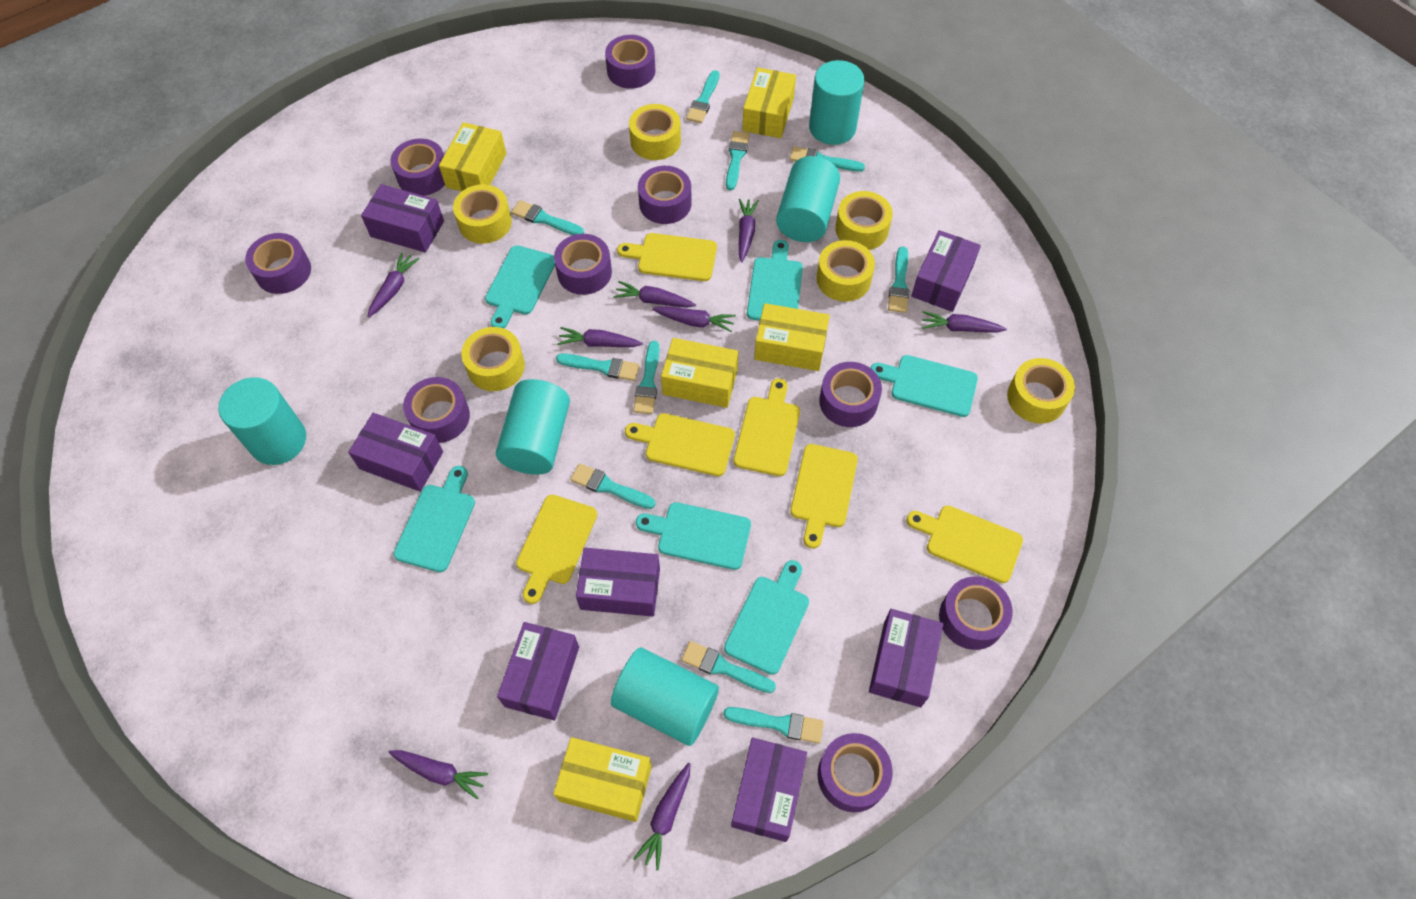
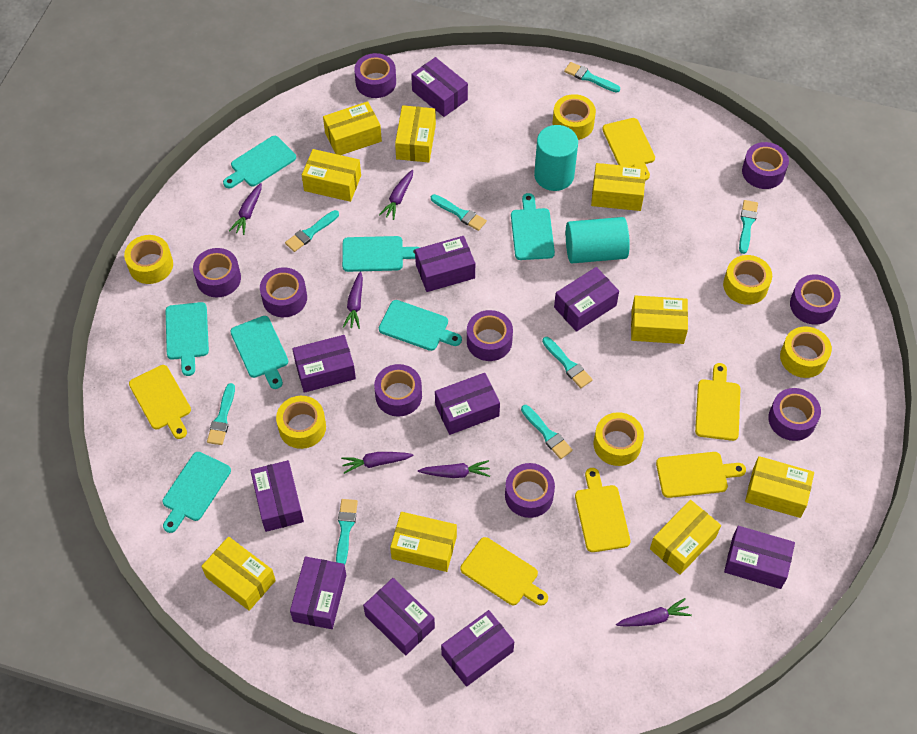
purple box: 7 -> 10
purple carrot: 8 -> 6
turquoise brush: 10 -> 8
turquoise cutting board: 6 -> 7
turquoise cylinder: 5 -> 2
yellow box: 5 -> 9

